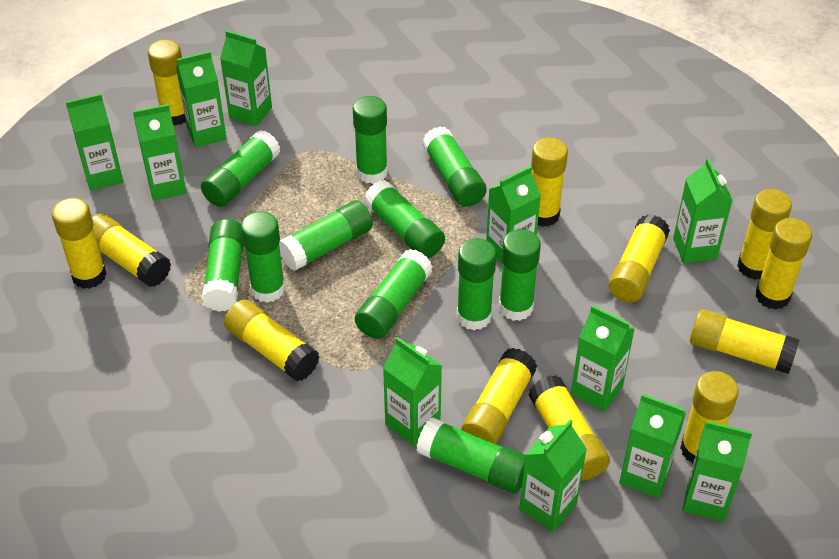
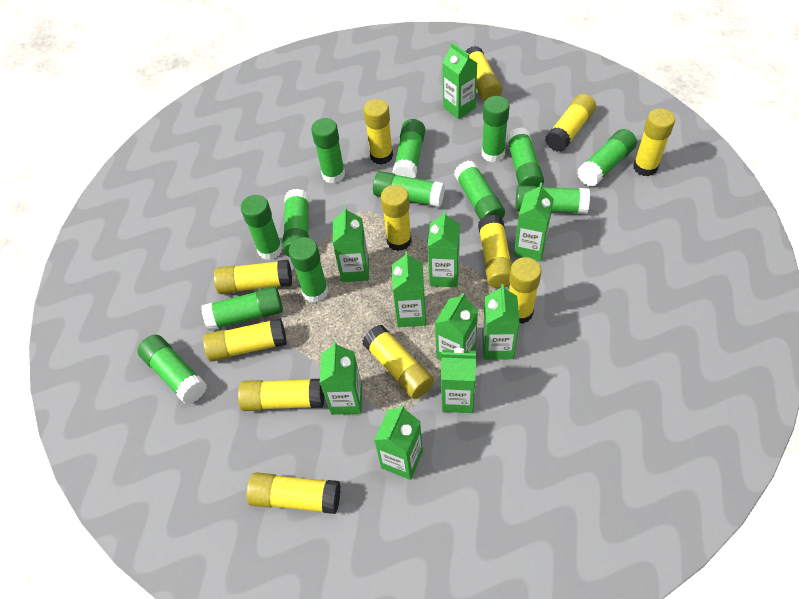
green carton: 11 -> 10
green glue stick: 11 -> 13

